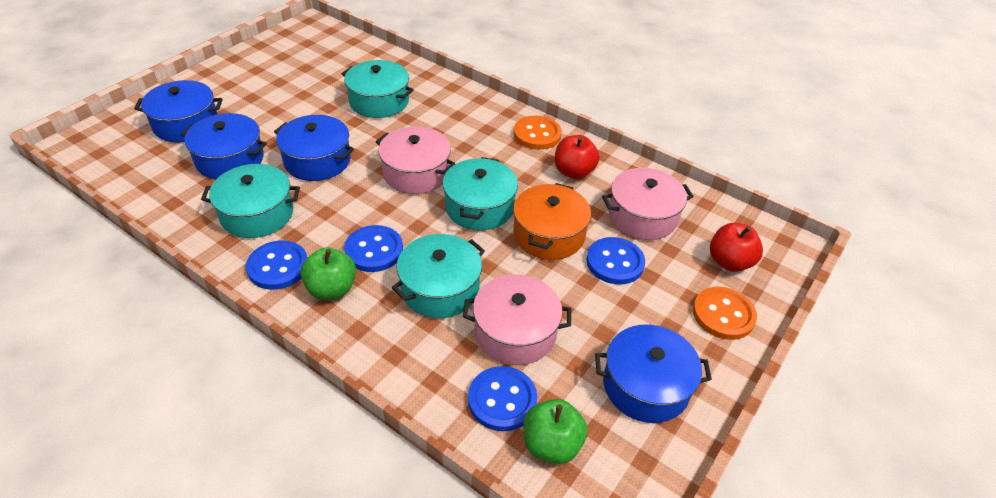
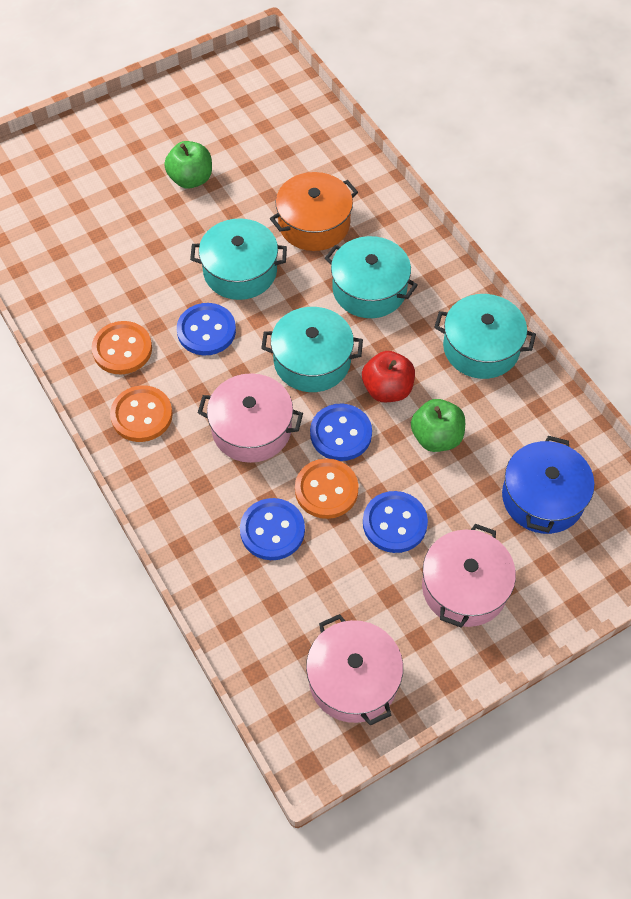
blue pot: 4 -> 1
orange button: 2 -> 3
red apple: 2 -> 1

